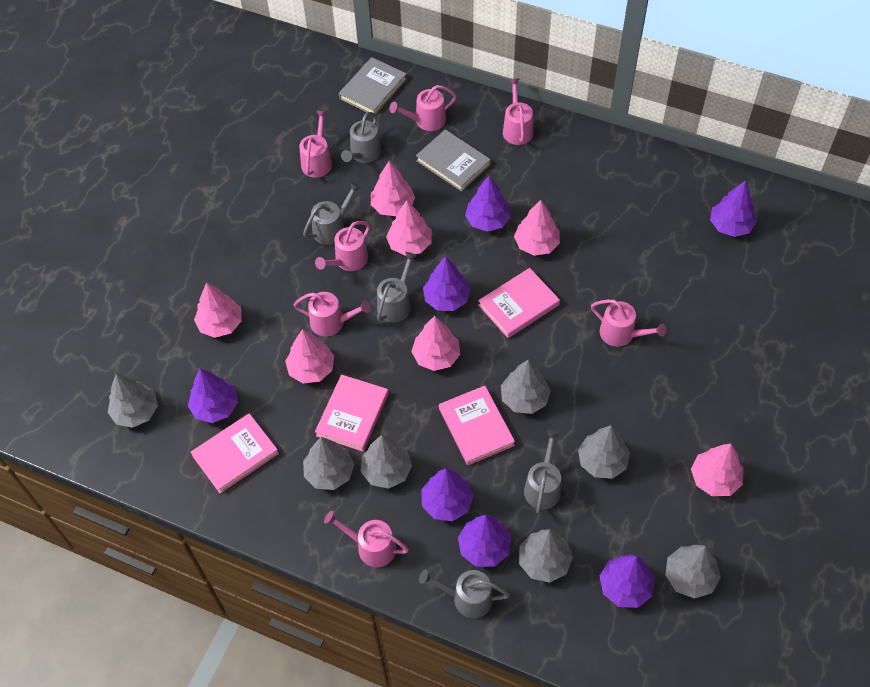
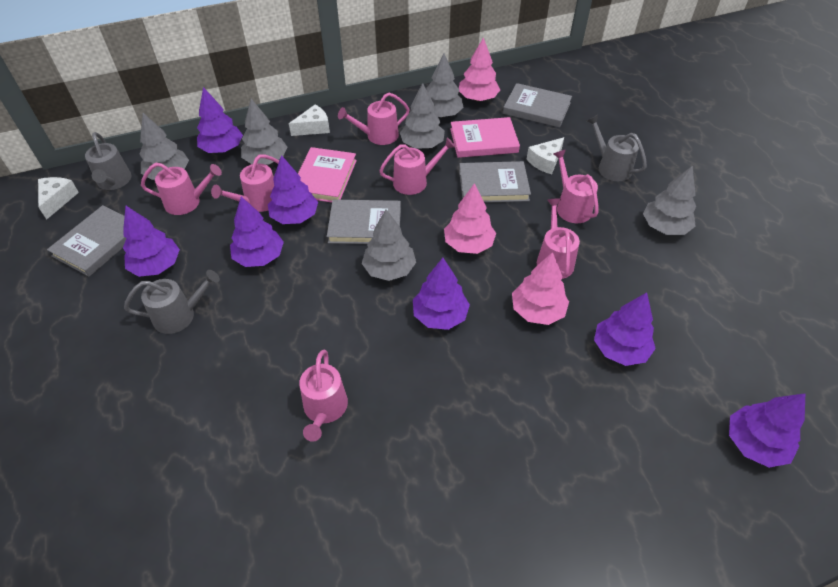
grey book: 2 -> 4
grey tree: 7 -> 6
grey watering can: 5 -> 3
pink book: 4 -> 2
pink tree: 7 -> 3
white cheese: 0 -> 3

